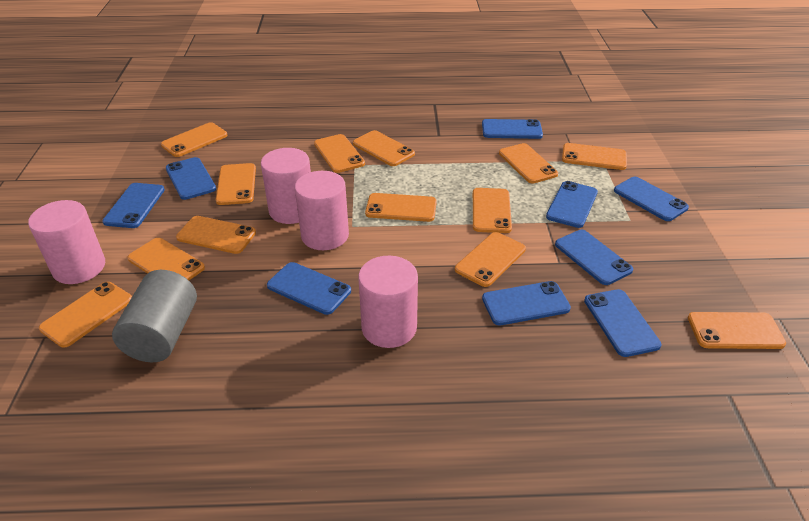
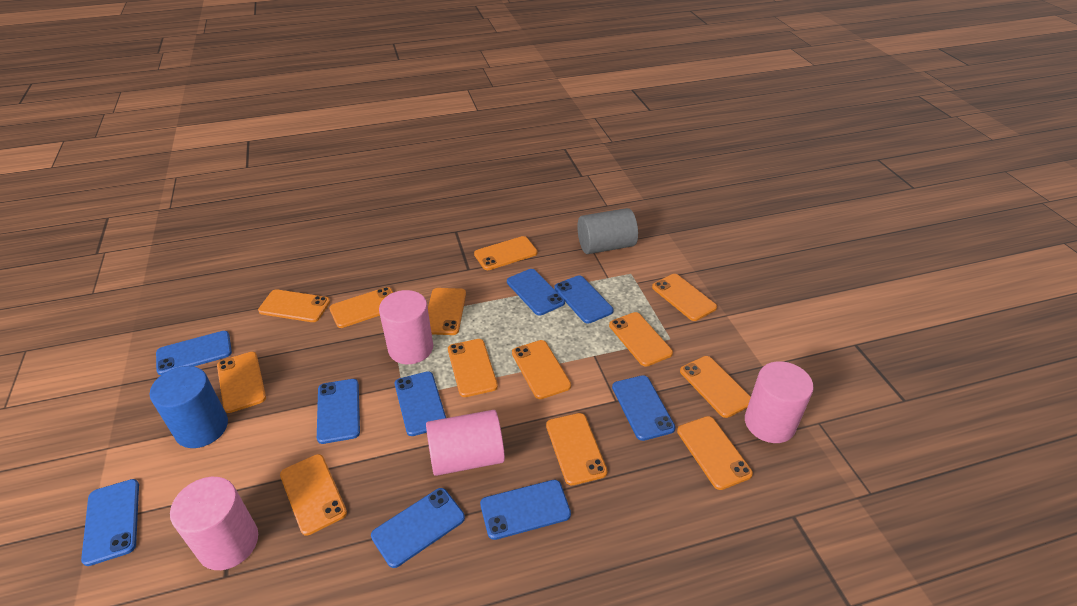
blue cylinder: 0 -> 1

